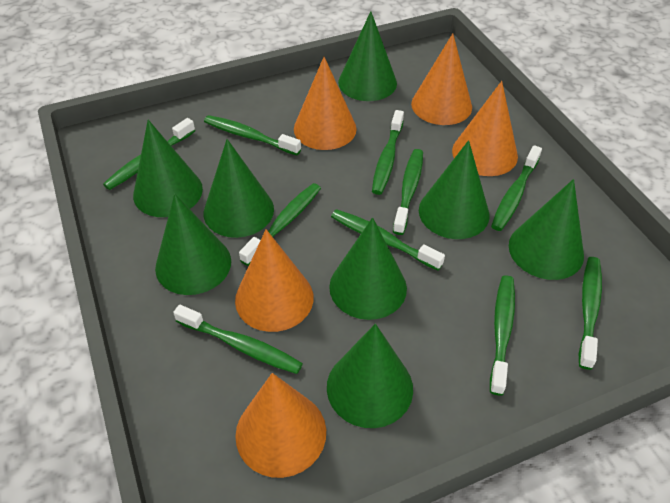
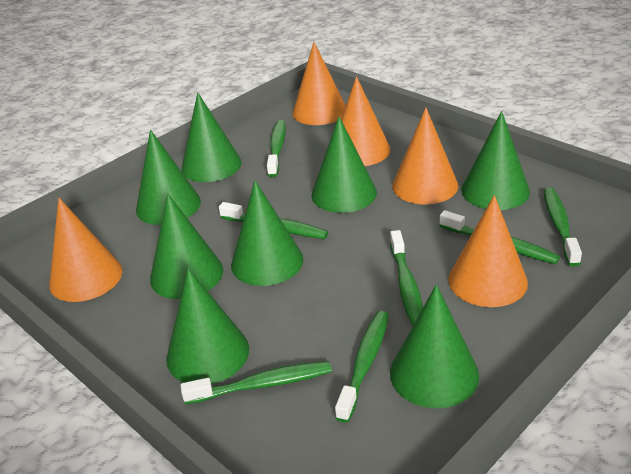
green toothbrush: 10 -> 7

